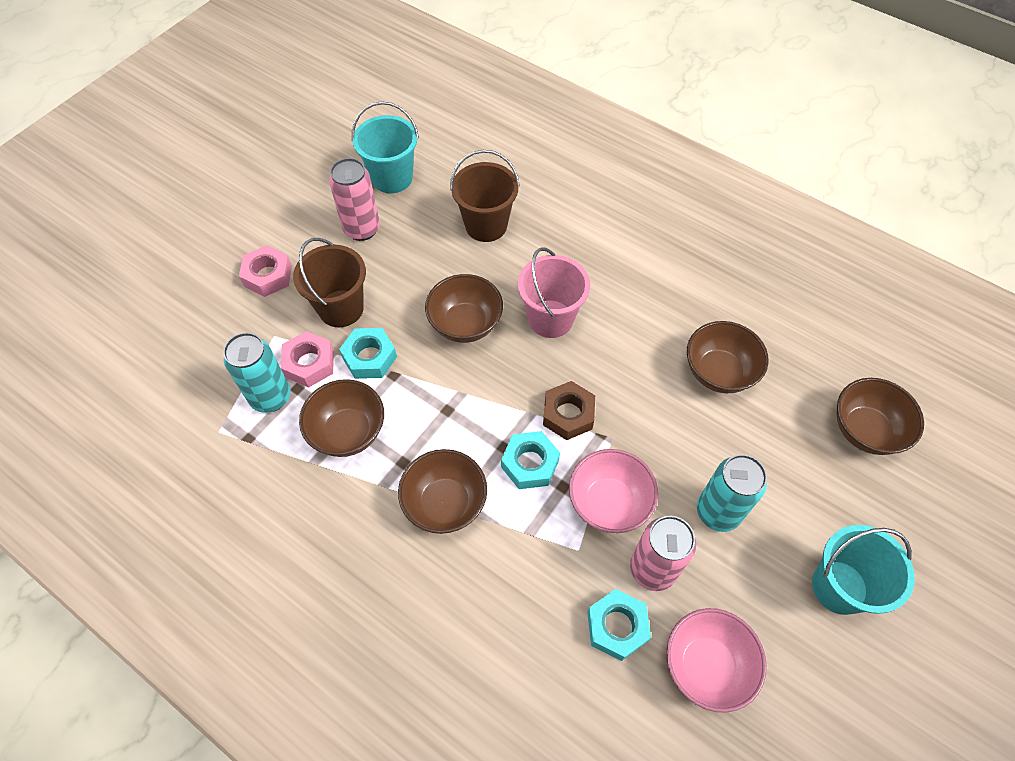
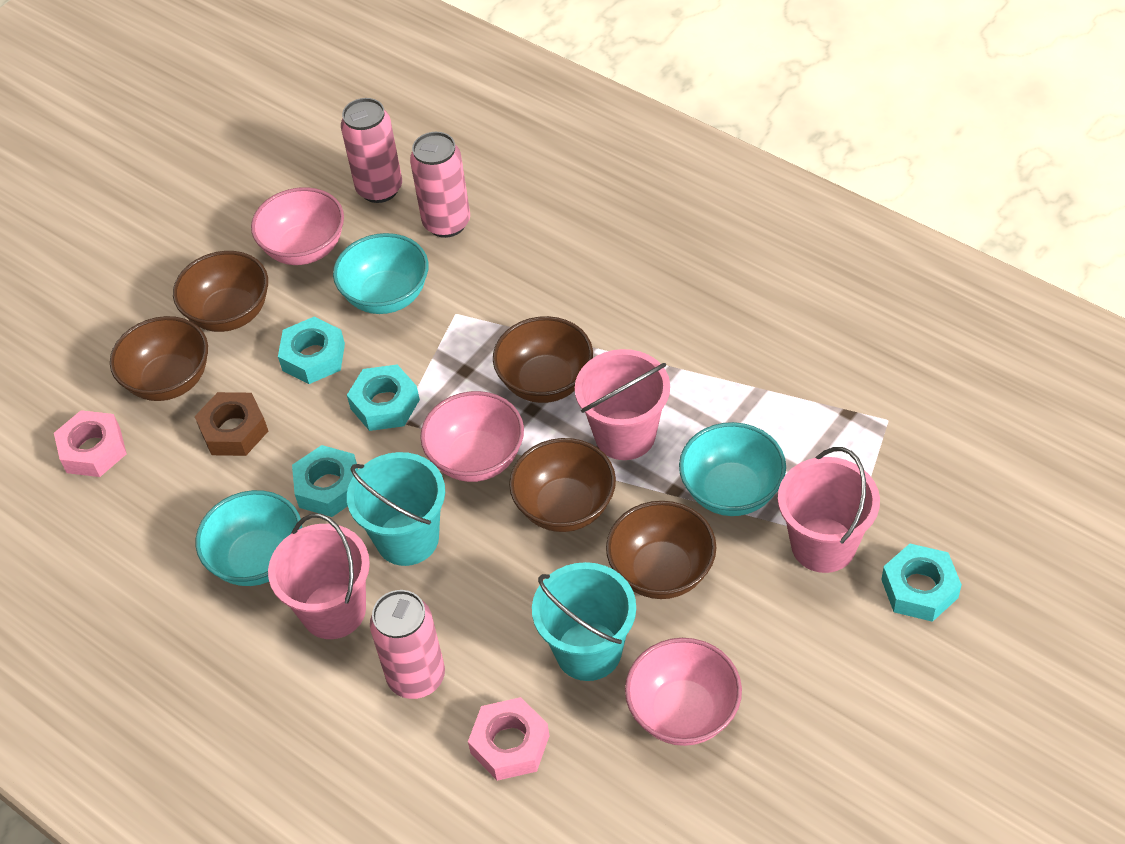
brown bucket: 2 -> 0
pink bowl: 2 -> 3
pink bucket: 1 -> 3
pink can: 2 -> 3
turquoise bowl: 0 -> 3
turquoise can: 2 -> 0
turquoise nut: 3 -> 4

